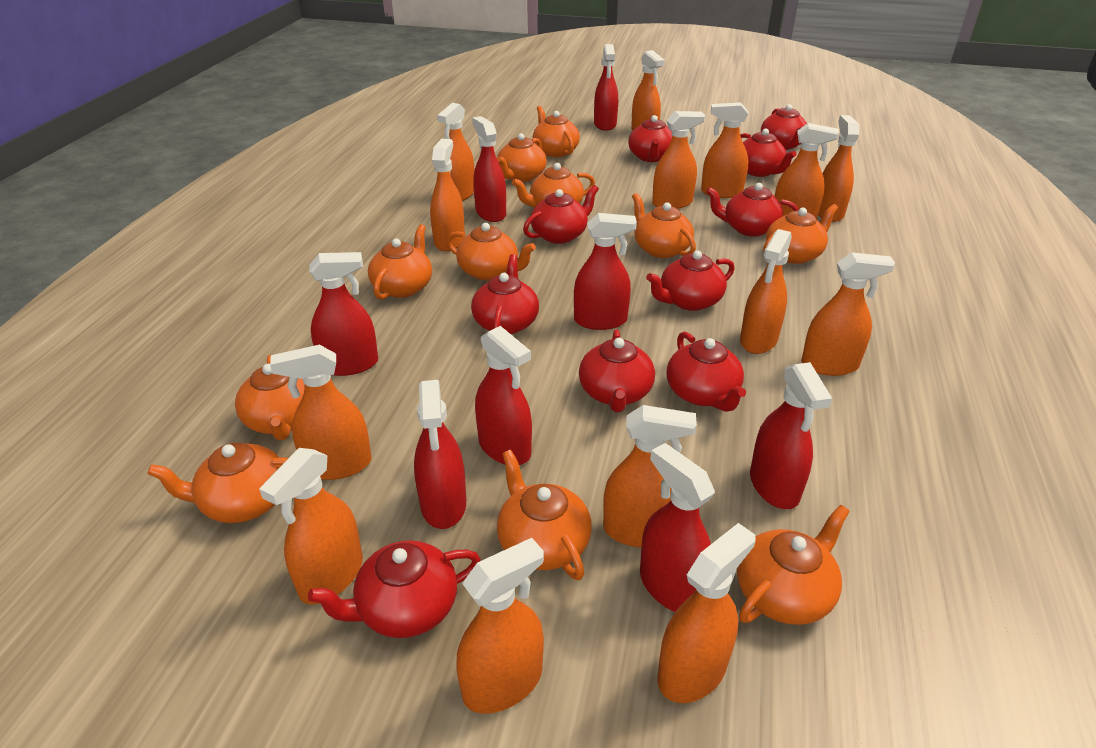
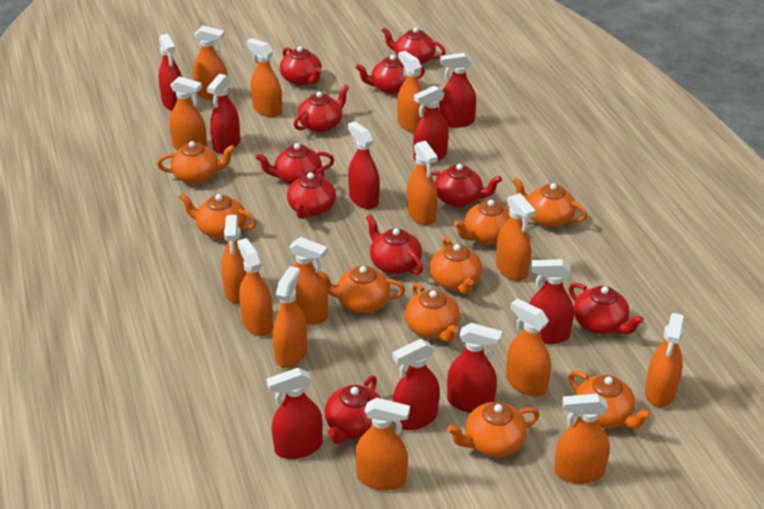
orange teapot: 11 -> 9
red spray bottle: 8 -> 9

